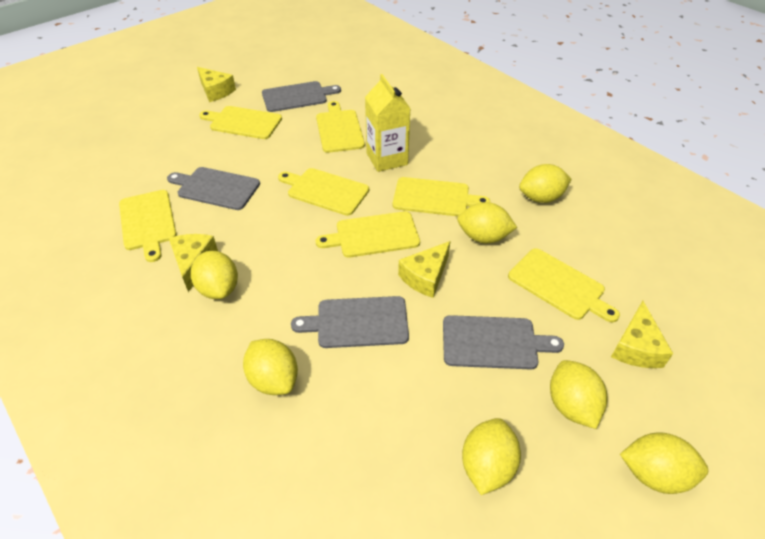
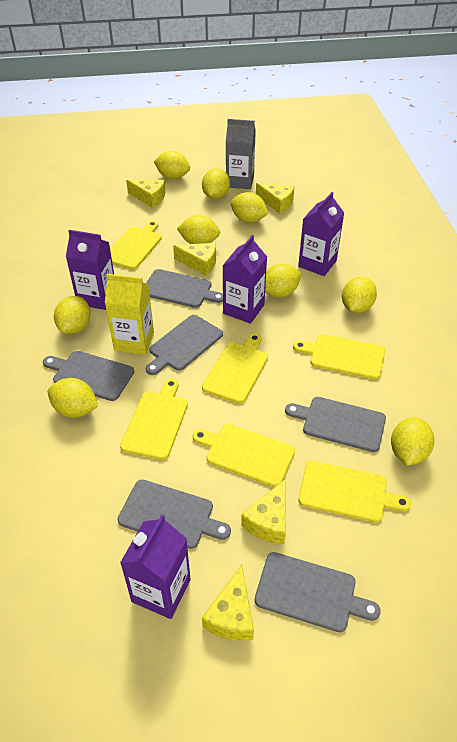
grey carton: 0 -> 1
grey cutting board: 4 -> 6
purple carton: 0 -> 4
yellow cheese: 4 -> 5
yellow cutting board: 7 -> 6
yellow lemon: 7 -> 9

